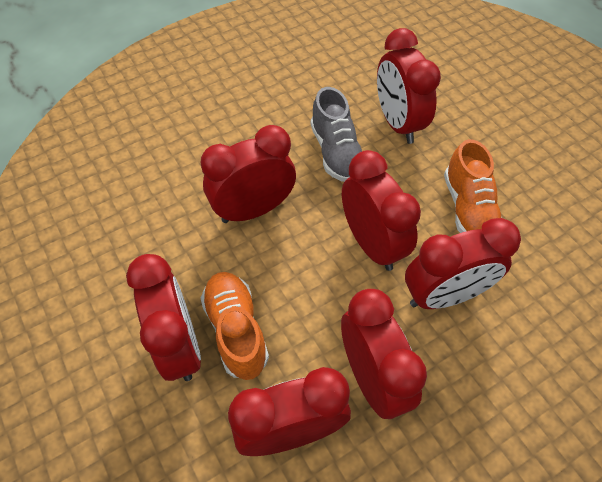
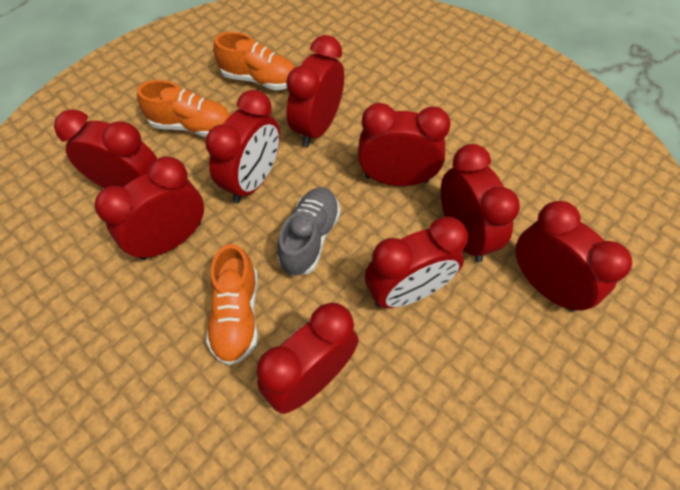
orange shoe: 2 -> 3
red clock: 7 -> 9

